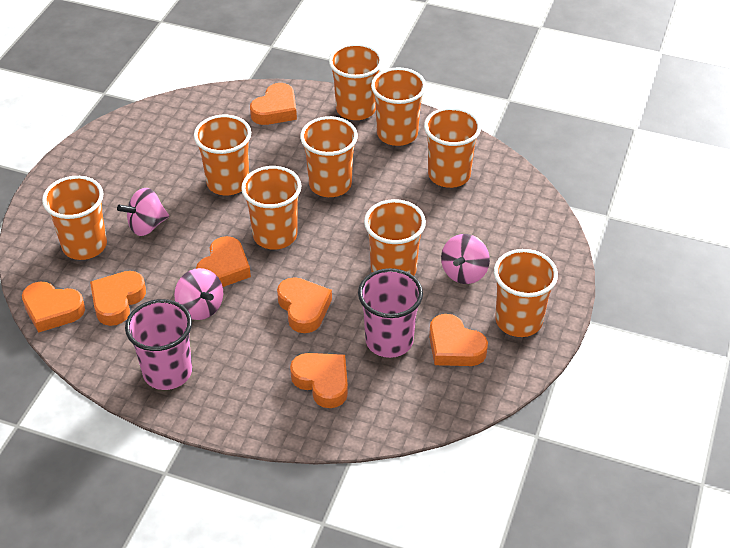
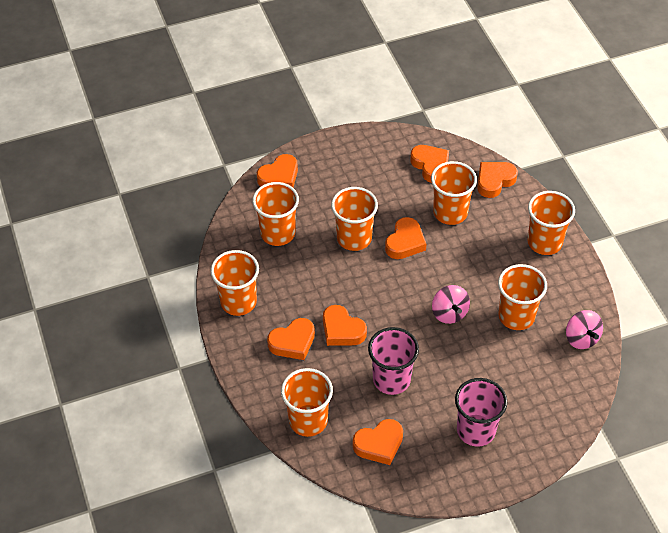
orange cup: 9 -> 7
pink spinning top: 3 -> 2

